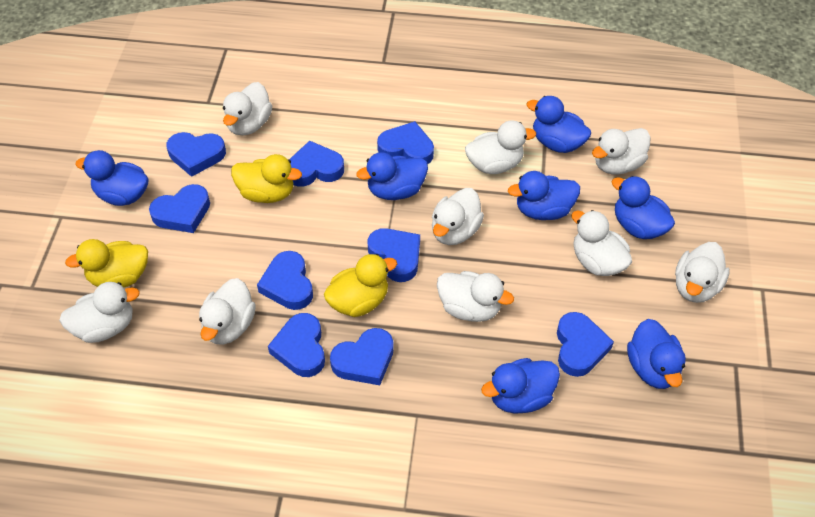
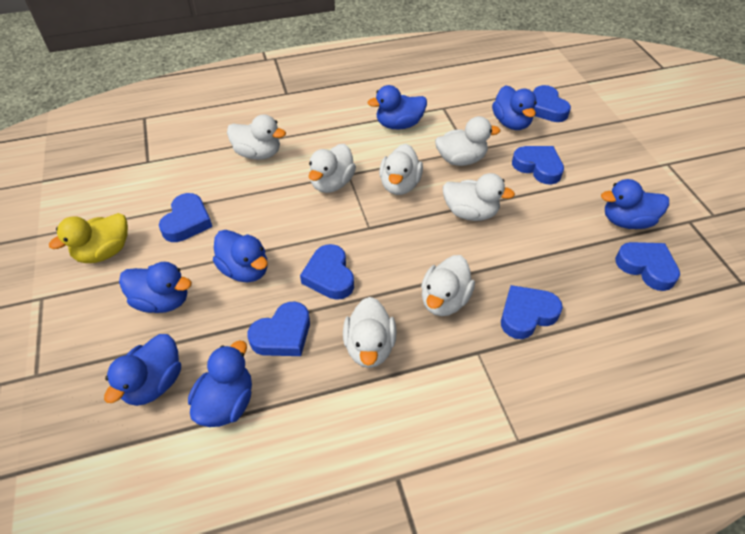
blue heart: 9 -> 7
white duck: 9 -> 7
yellow duck: 3 -> 1

